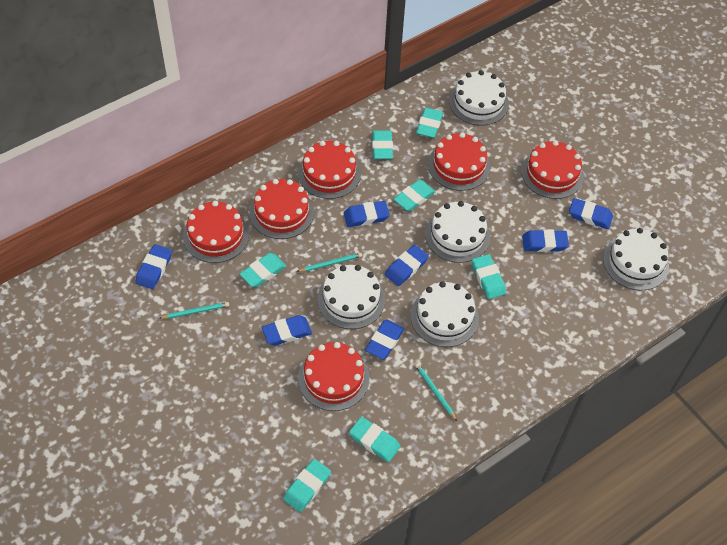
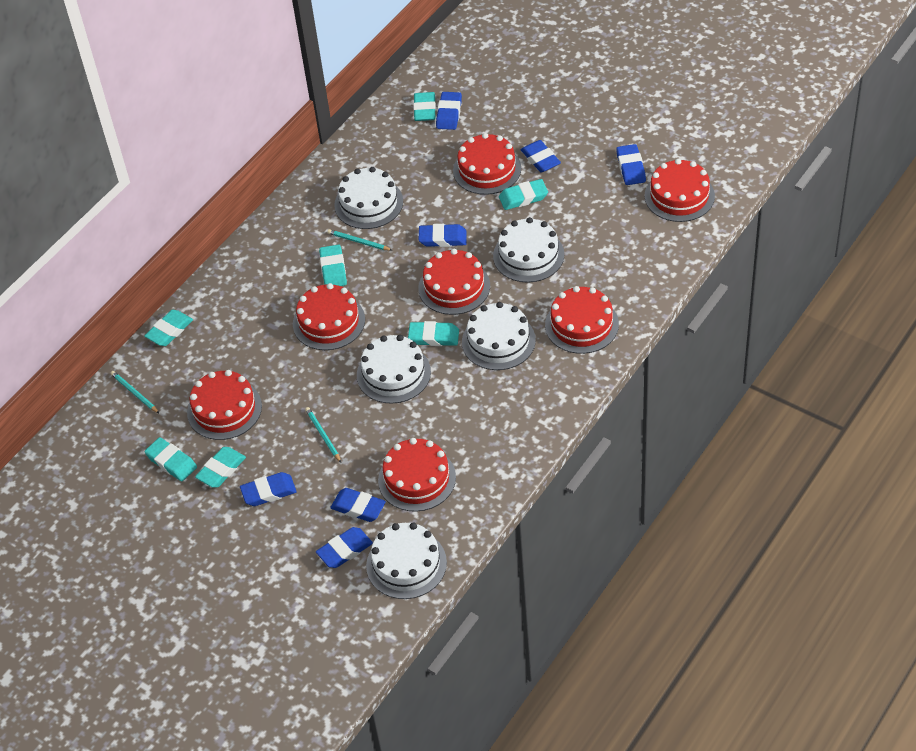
red cake: 6 -> 7

